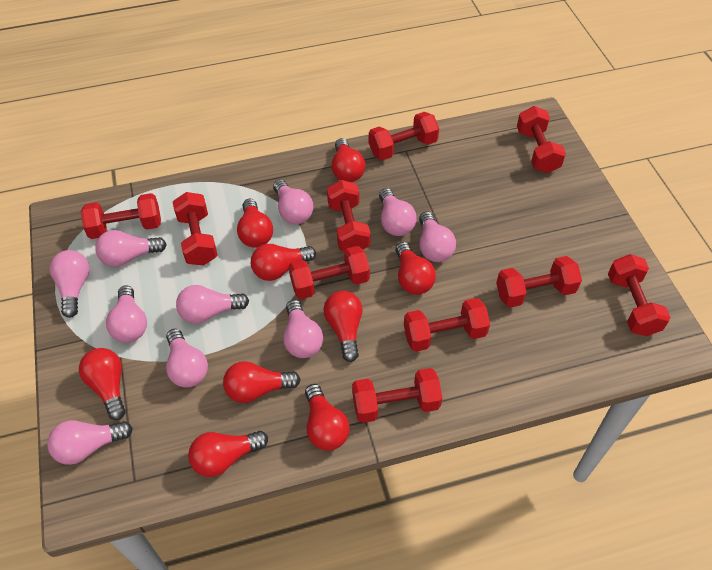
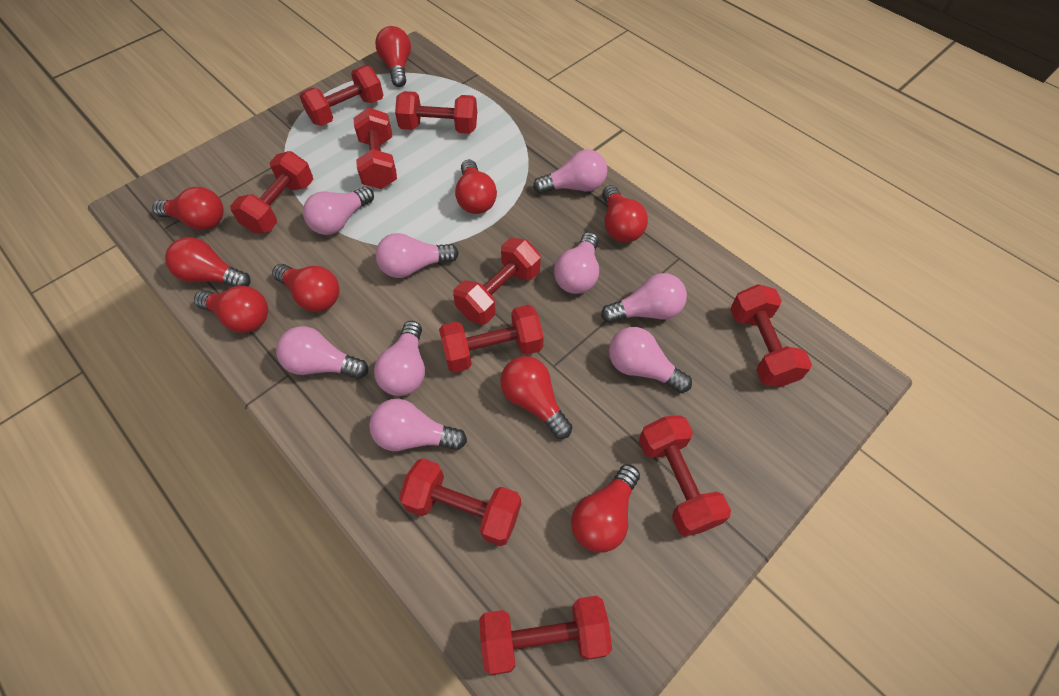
pink light bulb: 10 -> 9

